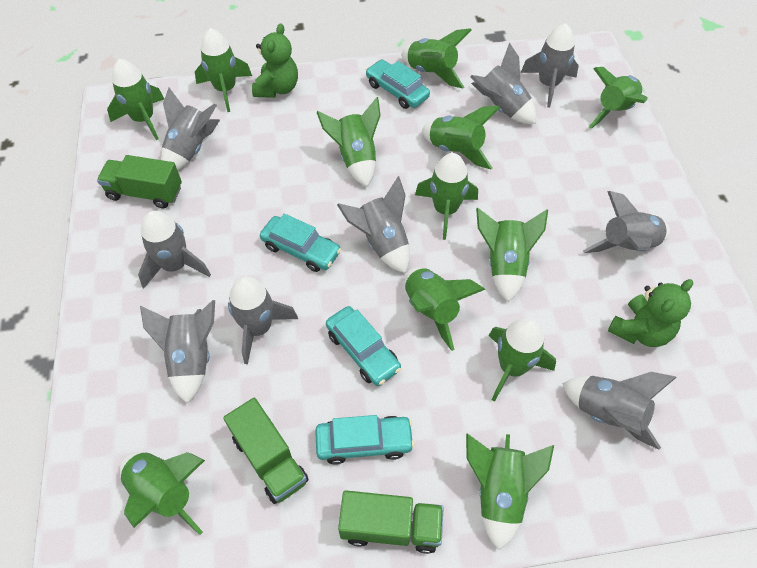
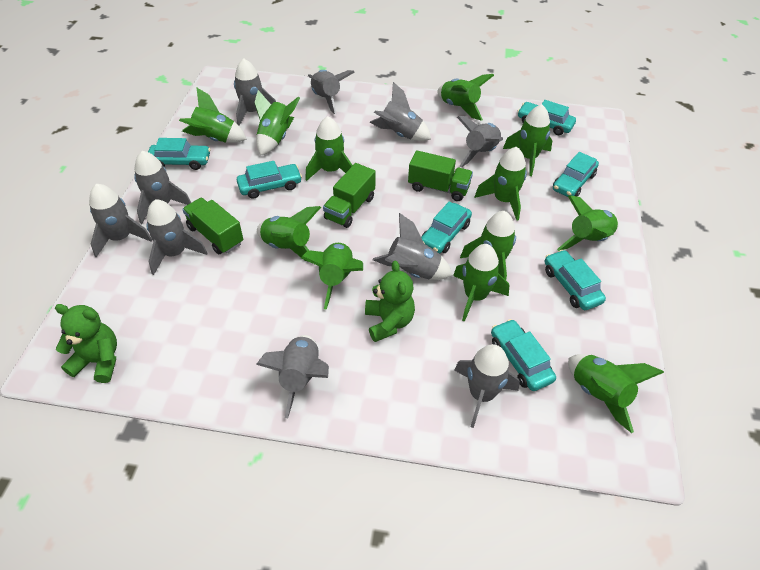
grey rocket: 9 -> 10
turquoise car: 4 -> 7

